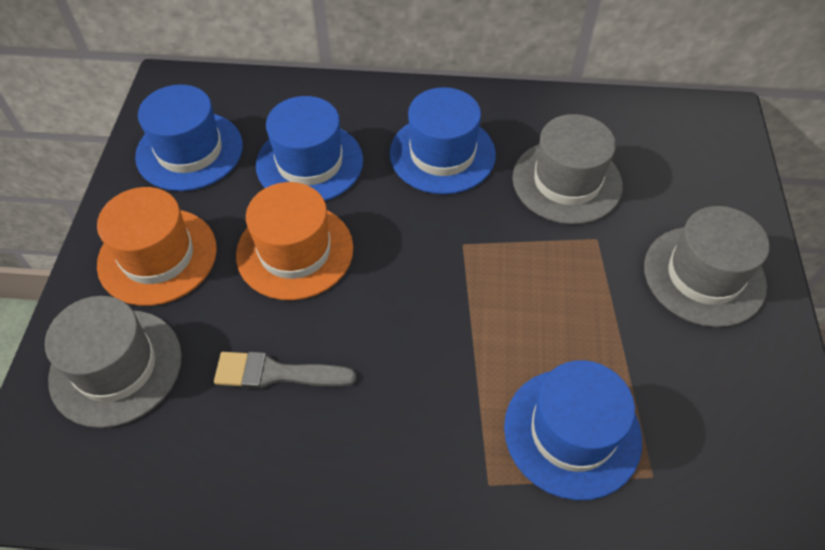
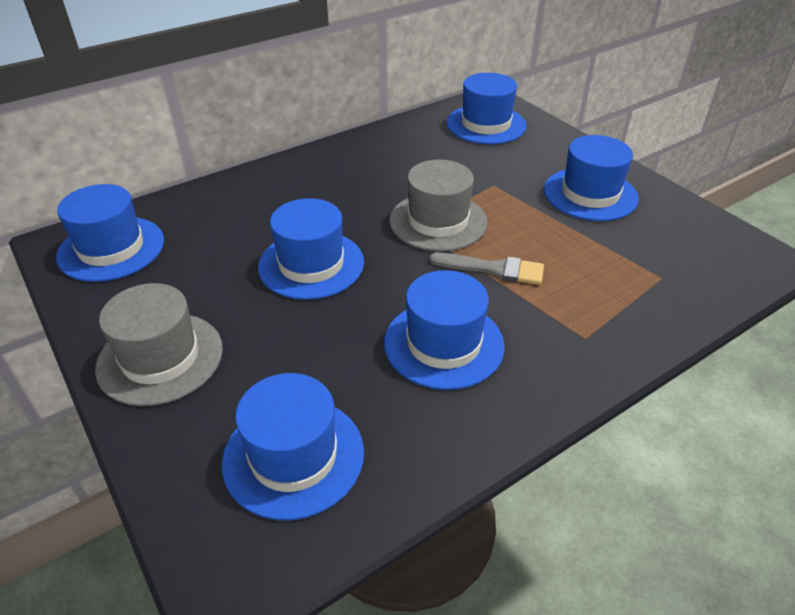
blue hat: 4 -> 6
grey hat: 3 -> 2
orange hat: 2 -> 0

